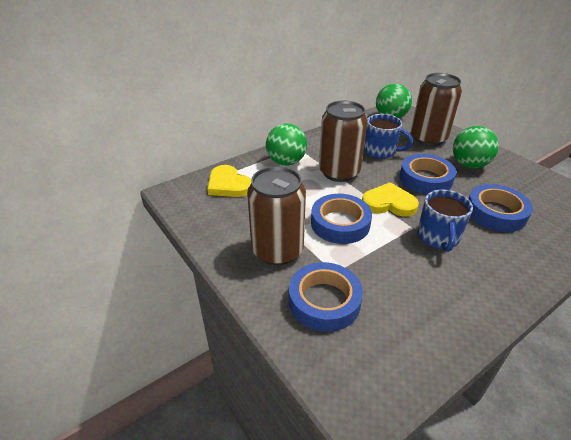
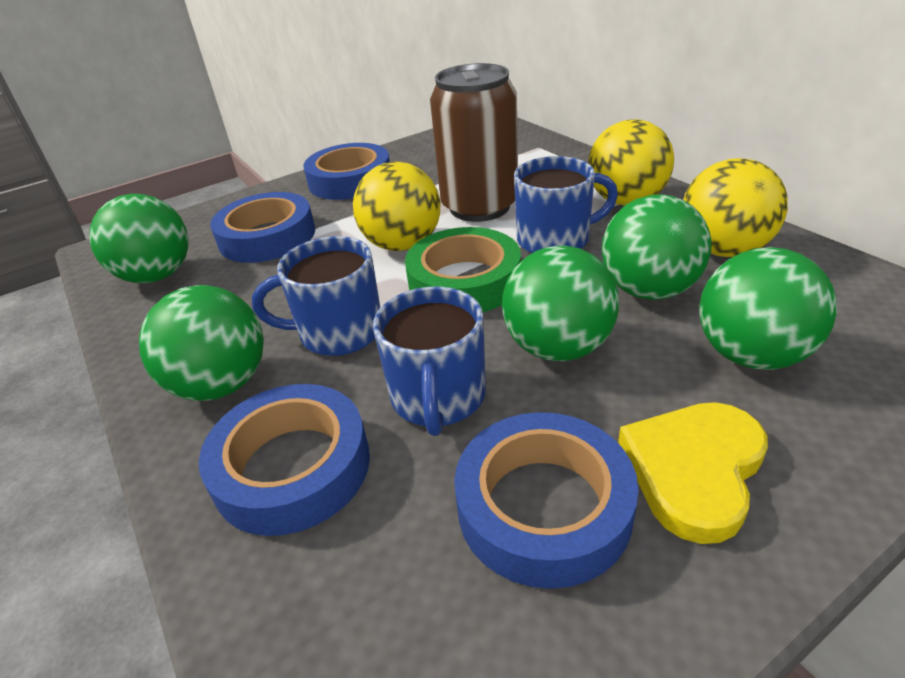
blue mug: 2 -> 3
brown can: 3 -> 1
green ball: 3 -> 5
green tape: 0 -> 1
yellow ball: 0 -> 3
yellow heart: 2 -> 1

